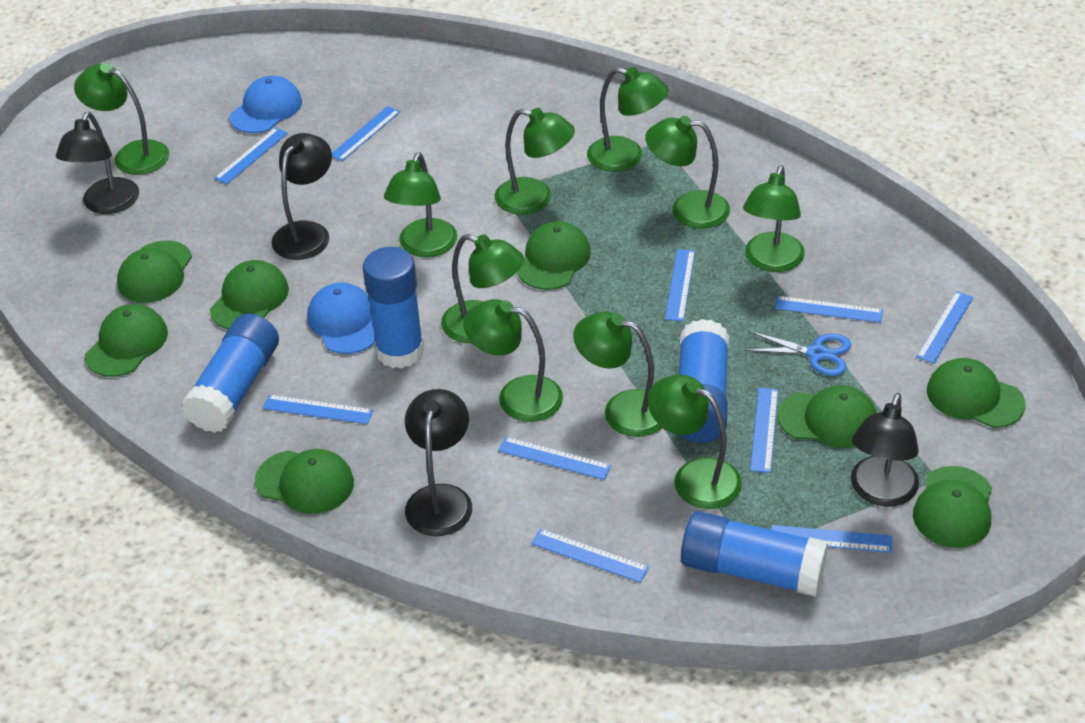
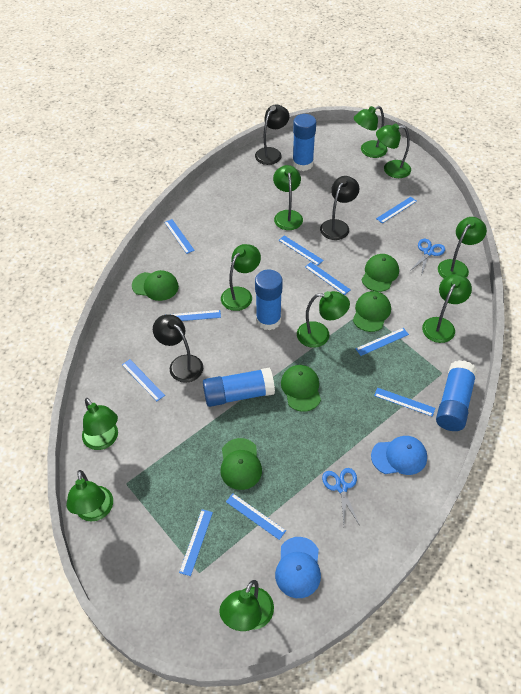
black lamp: 4 -> 3
blue scissors: 1 -> 2
green cap: 8 -> 5

